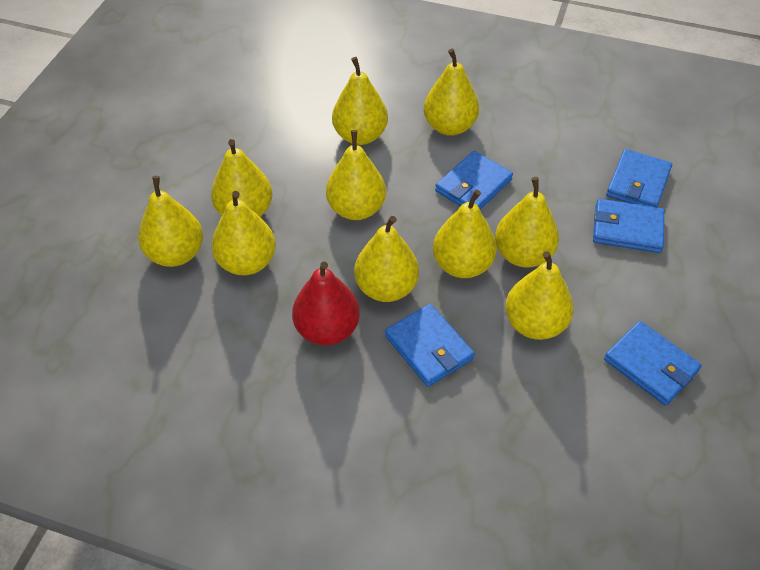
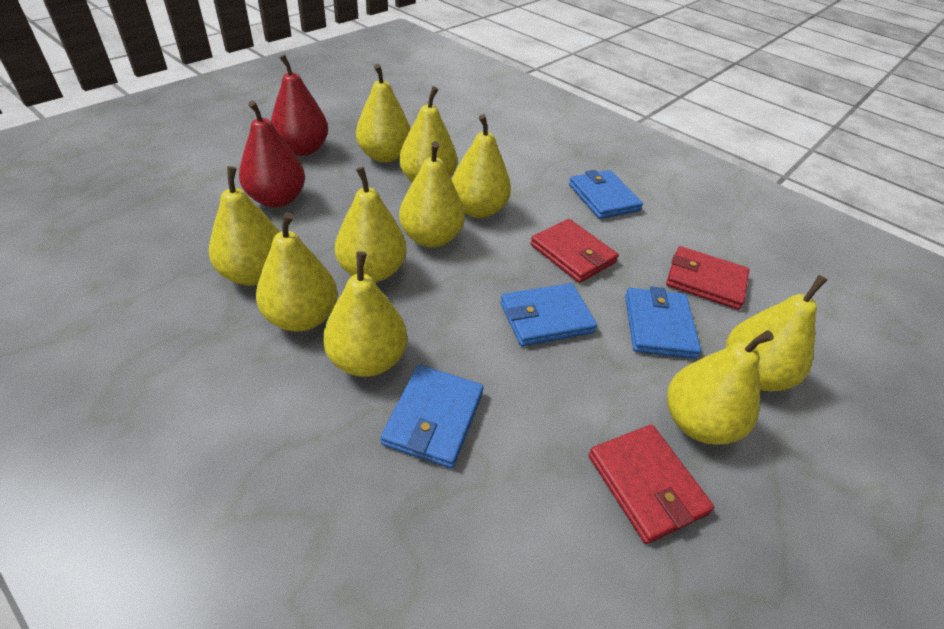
blue wallet: 5 -> 4
red pear: 1 -> 2
red wallet: 0 -> 3

